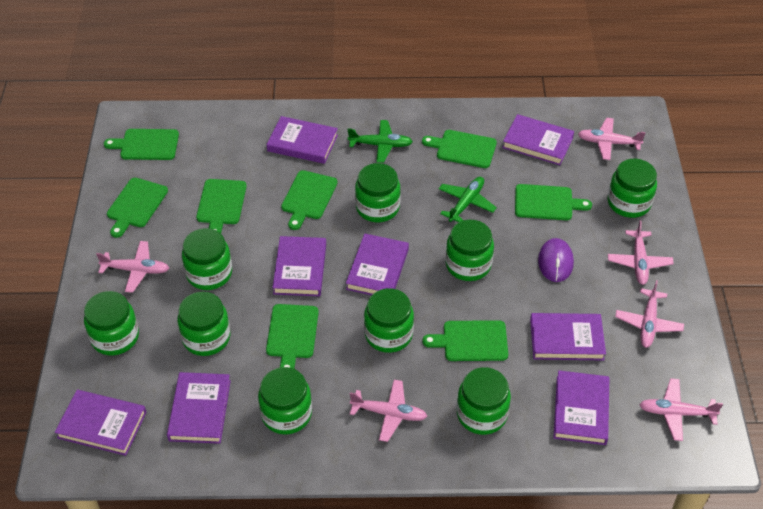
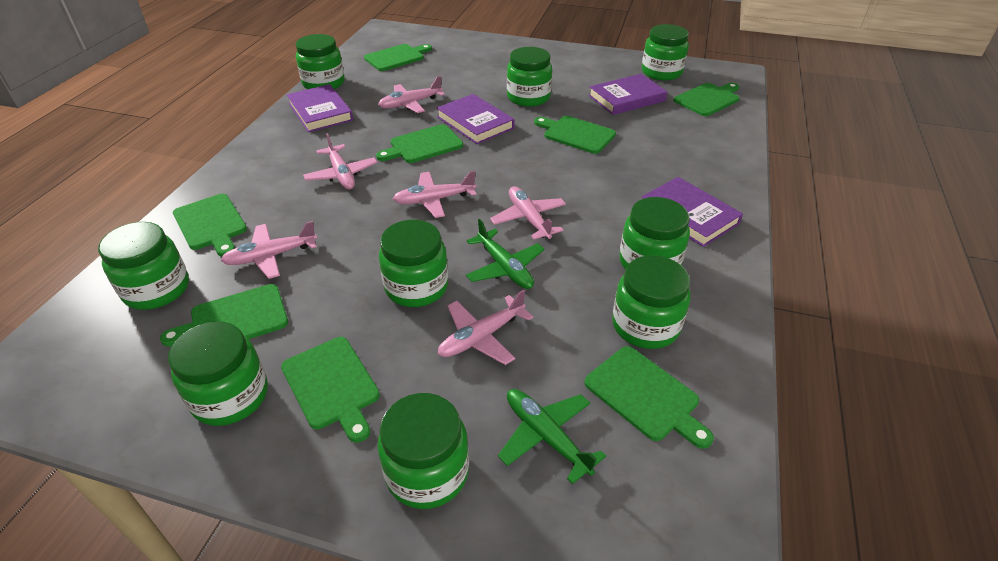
purple book: 8 -> 4
purple mouse: 1 -> 0

